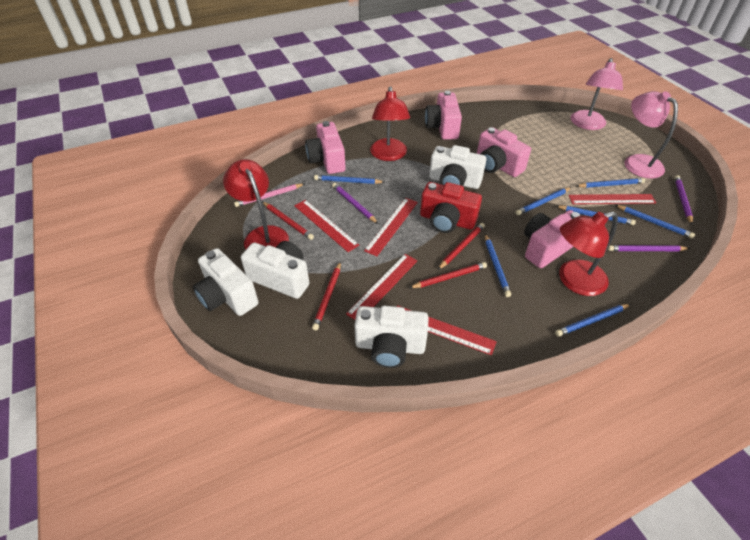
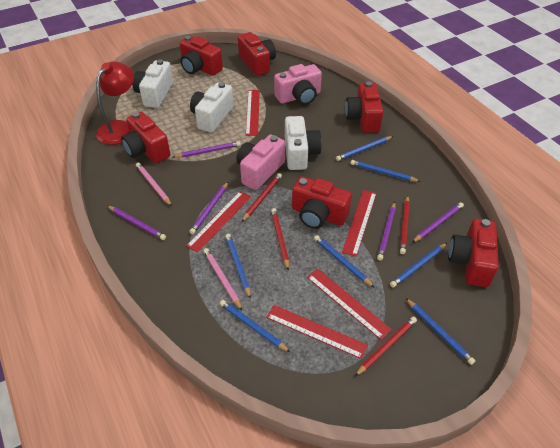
pink camera: 4 -> 2
pink lamp: 2 -> 0
pink pencil: 1 -> 2
purple pencil: 3 -> 5
red camera: 1 -> 6
red lamp: 3 -> 1
white camera: 4 -> 3

